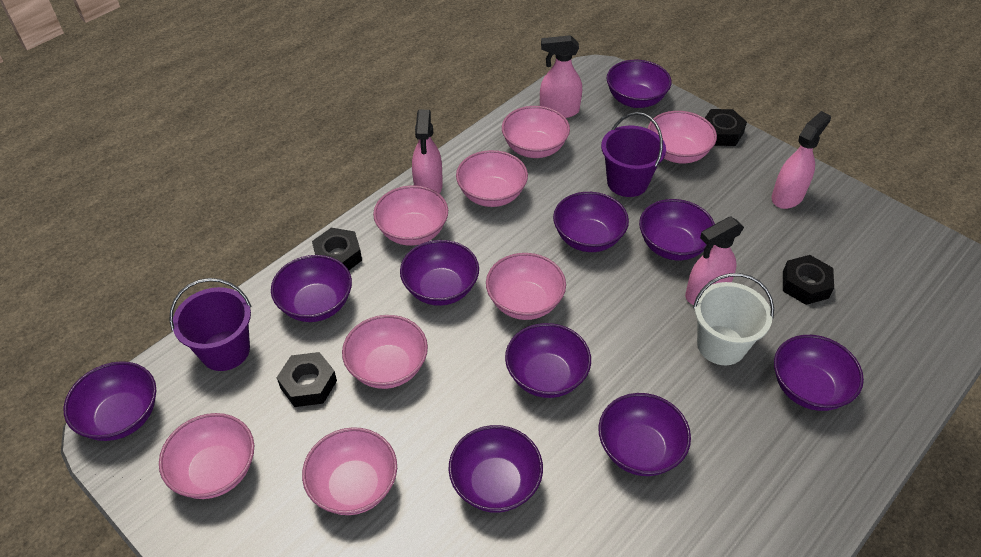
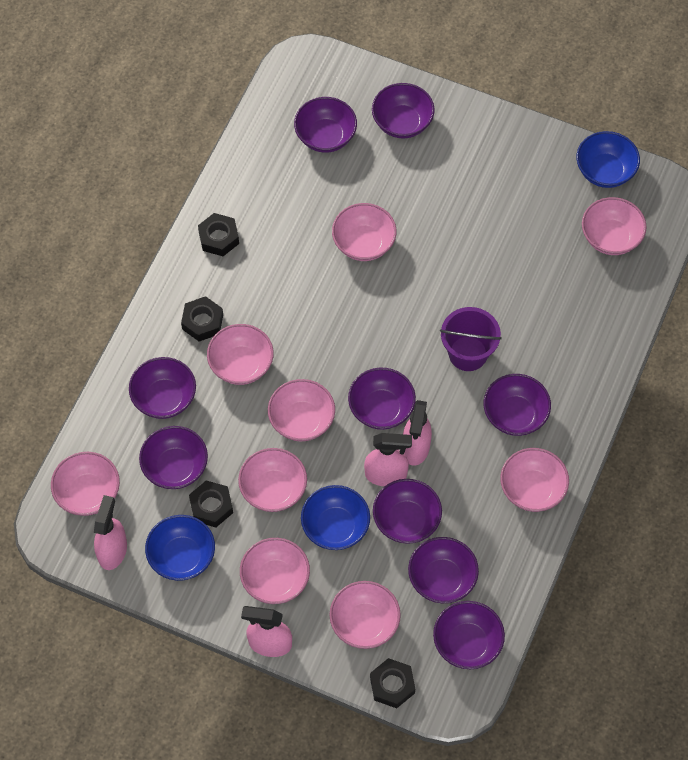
blue bowl: 0 -> 3
pink bowl: 8 -> 9
purple bowl: 10 -> 9
purple bucket: 2 -> 1
white bucket: 1 -> 0

